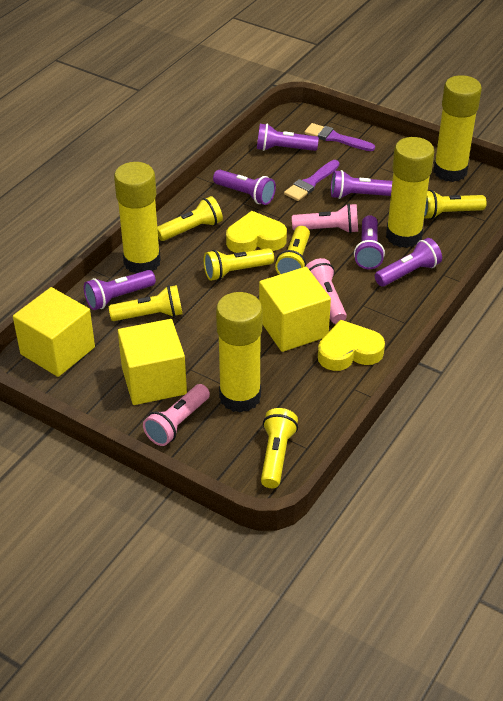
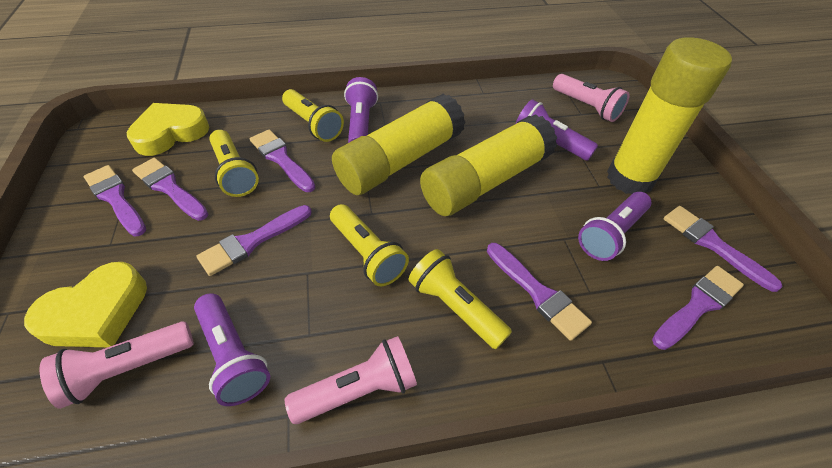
purple brush: 2 -> 7
purple flashlight: 6 -> 4
yellow cube: 3 -> 0
yellow flashlight: 6 -> 4
yellow glue stick: 4 -> 3

